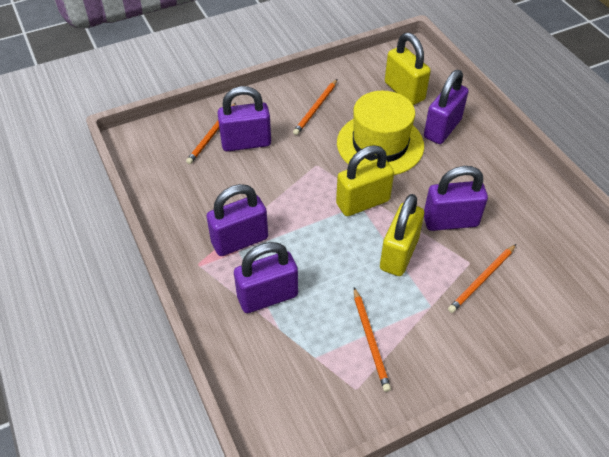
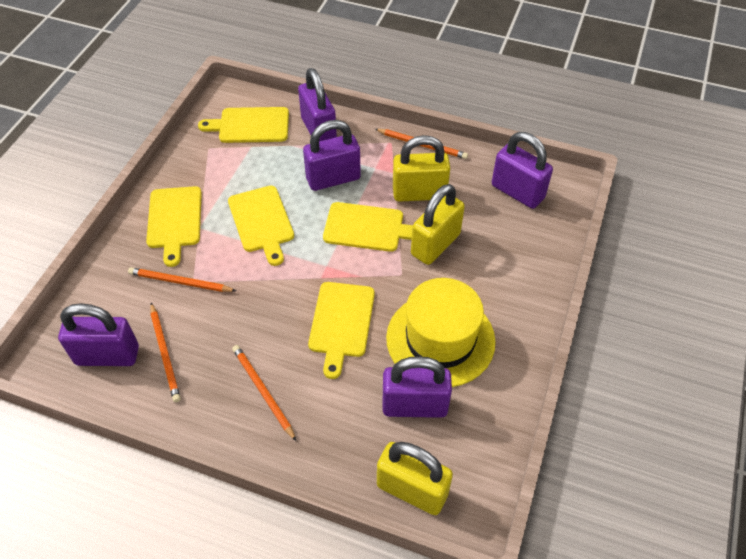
yellow cutting board: 0 -> 5

